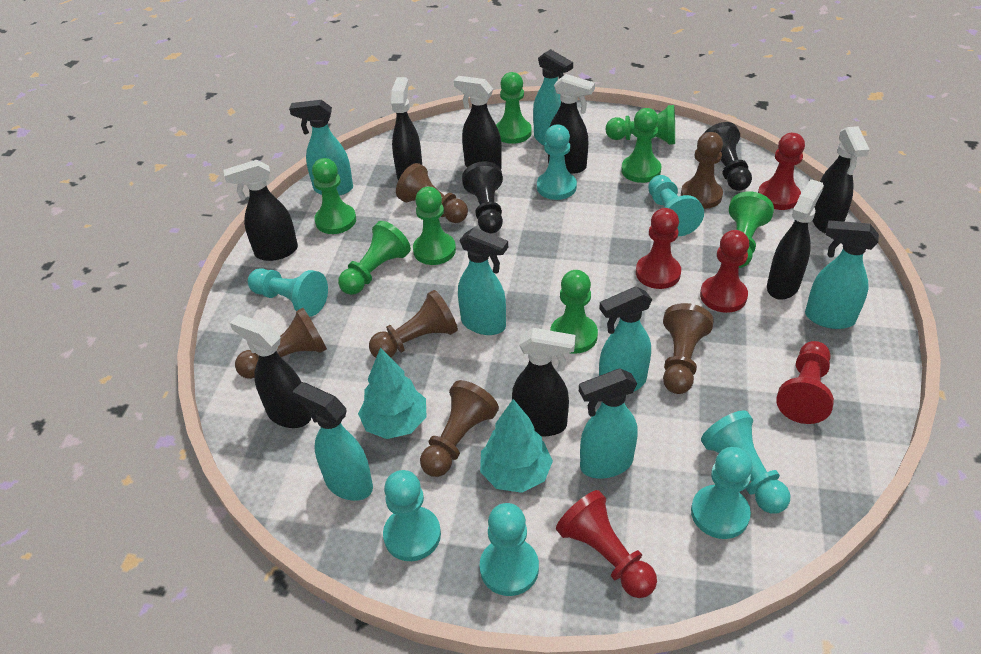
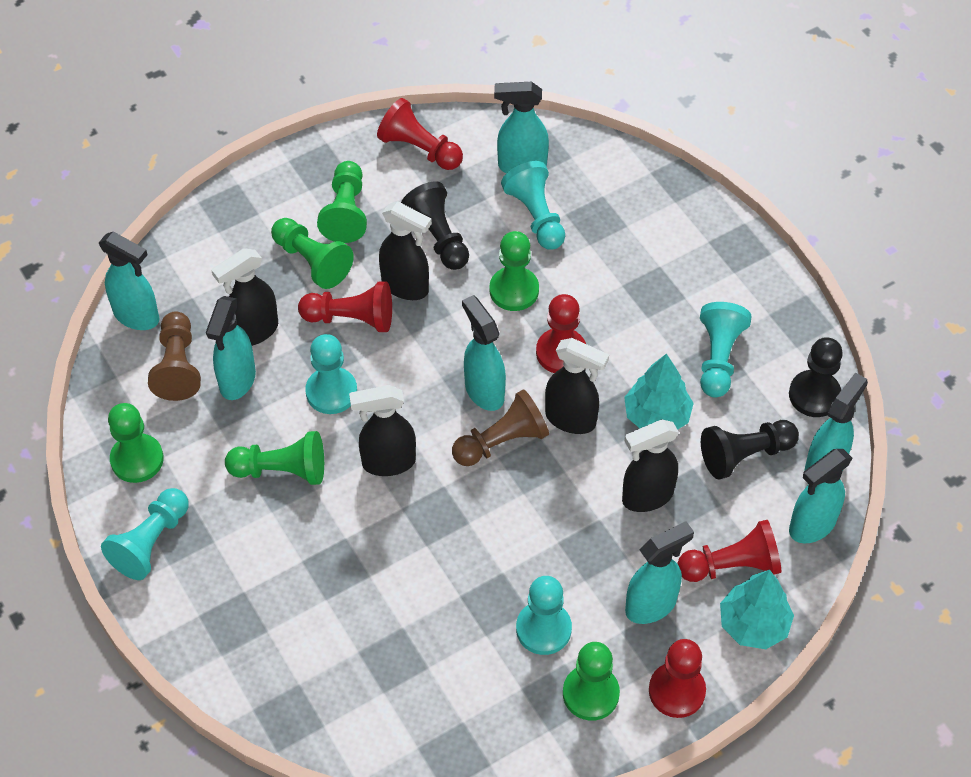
black pawn: 2 -> 3
black spray bottle: 8 -> 5
brown pawn: 6 -> 2
green pawn: 8 -> 6
turquoise pawn: 7 -> 5

